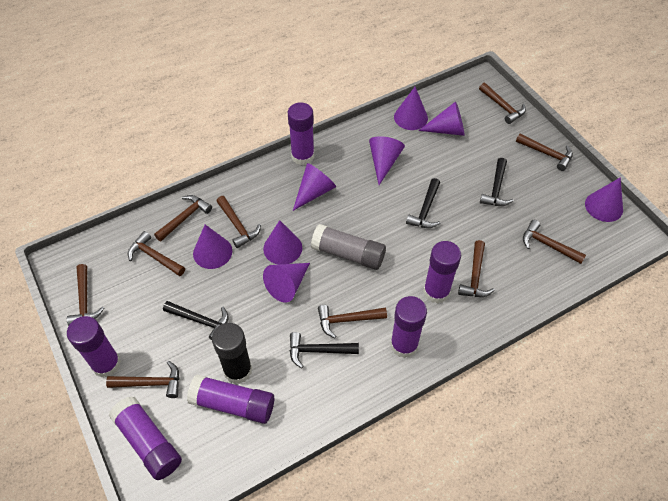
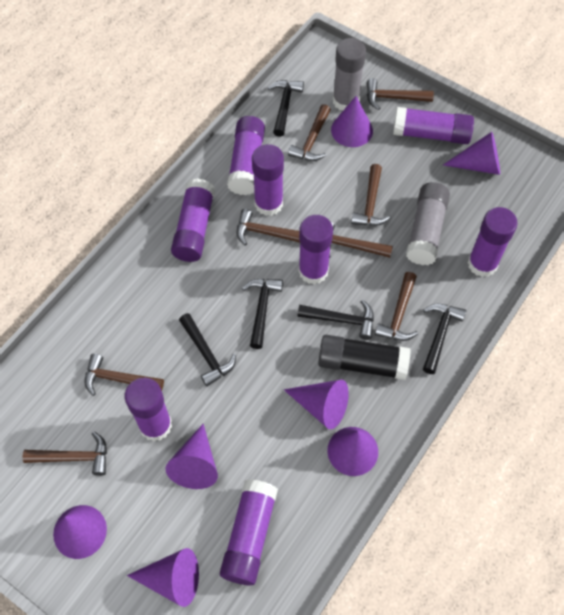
black hammer: 4 -> 5
brown hammer: 10 -> 8
grey glue stick: 1 -> 2
purple cone: 8 -> 7
purple glue stick: 6 -> 8

